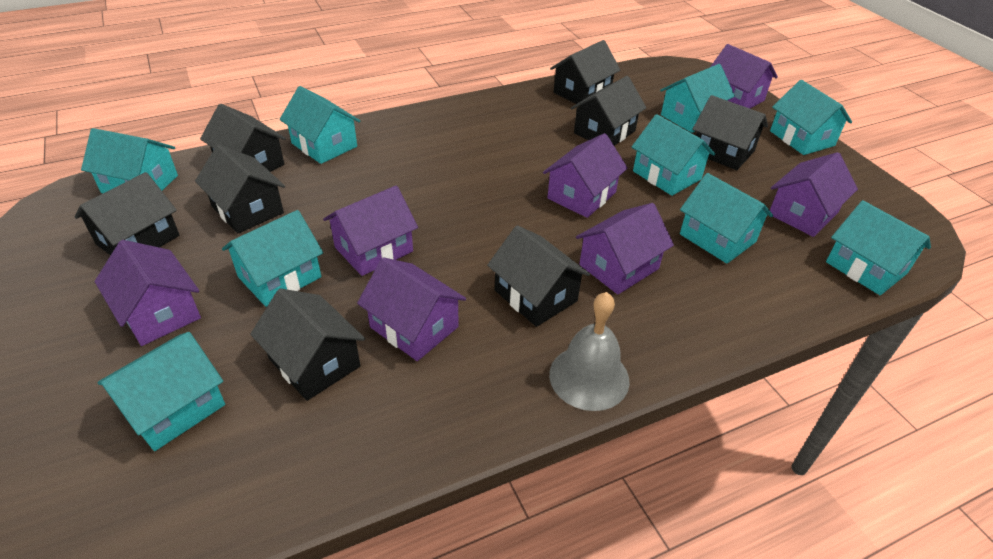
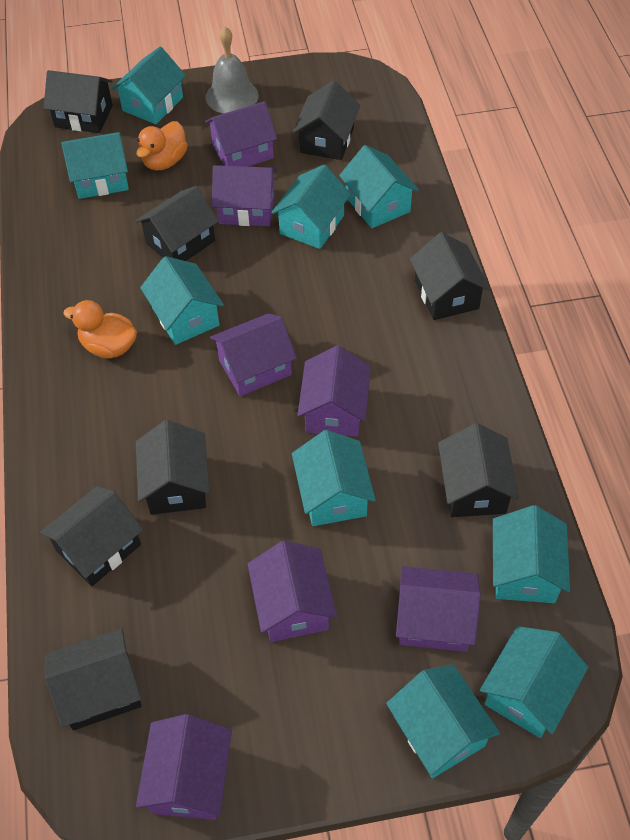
orange duck: 0 -> 2

